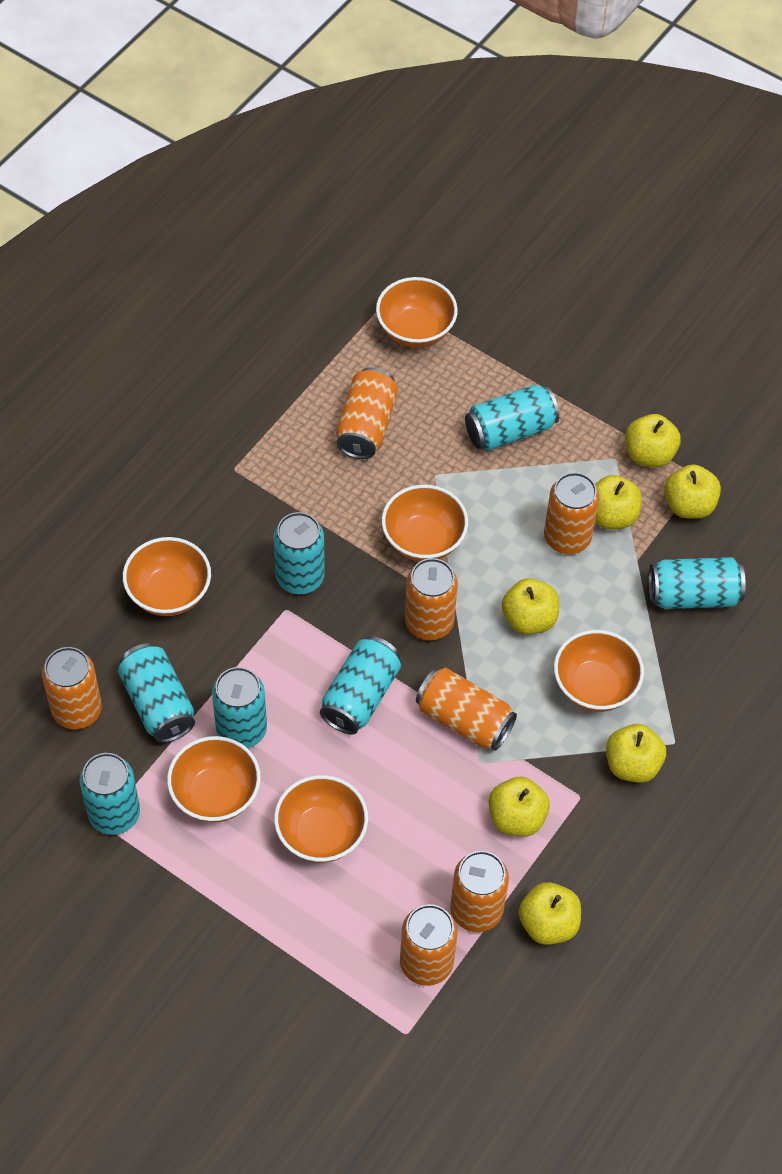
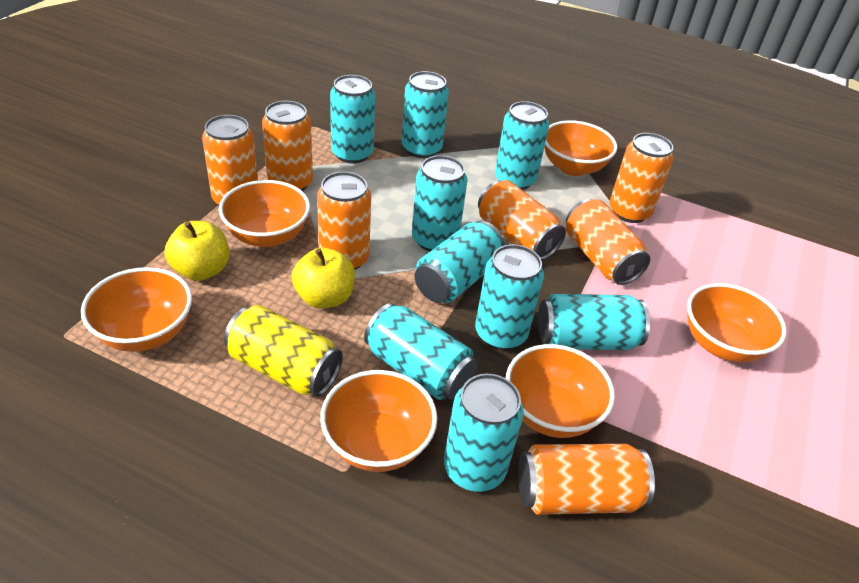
turquoise can: 7 -> 9
yellow apple: 7 -> 2
yellow can: 0 -> 1

